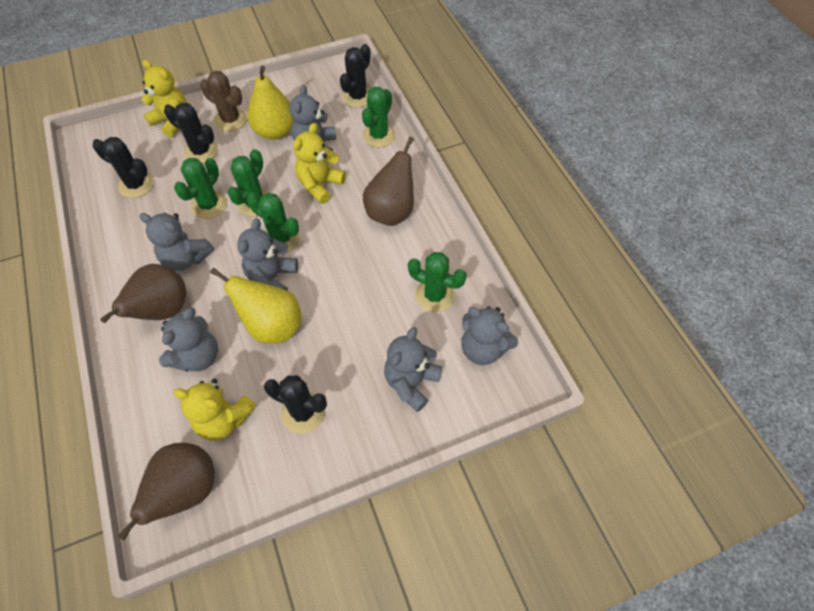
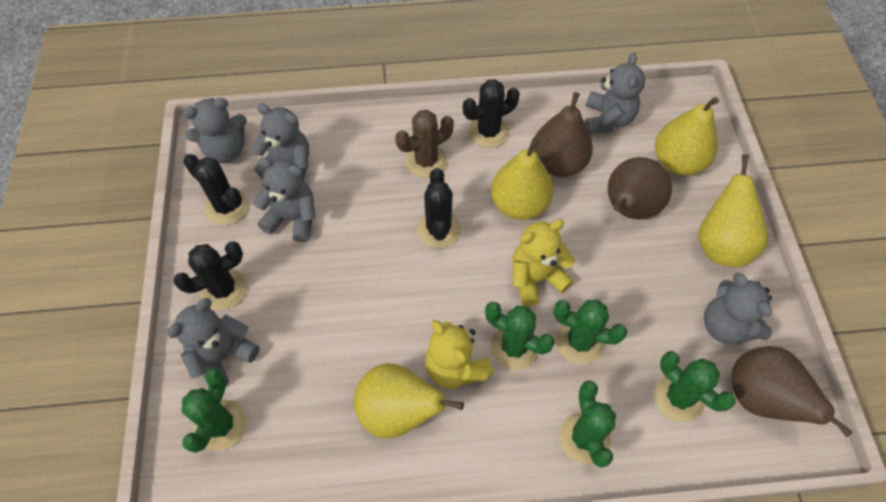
yellow pear: 2 -> 4
yellow teddy bear: 3 -> 2

